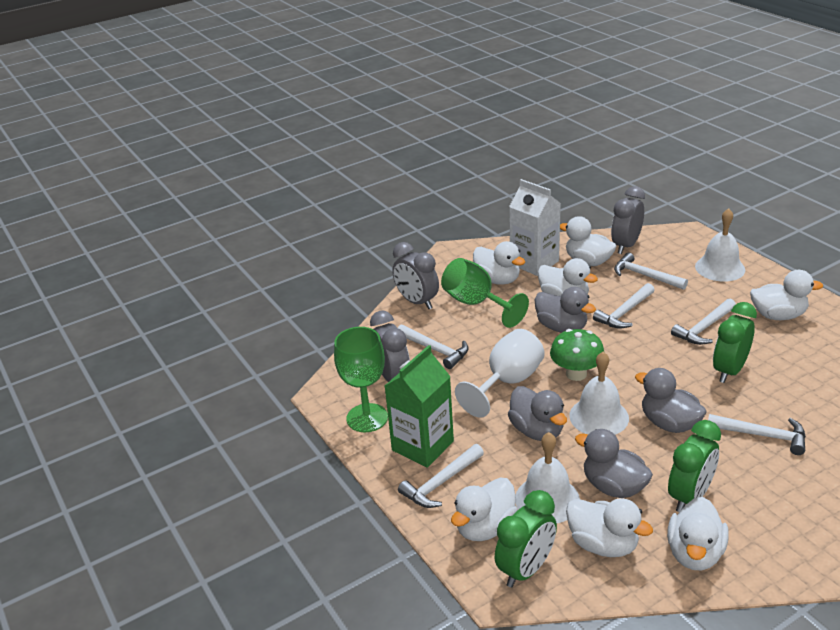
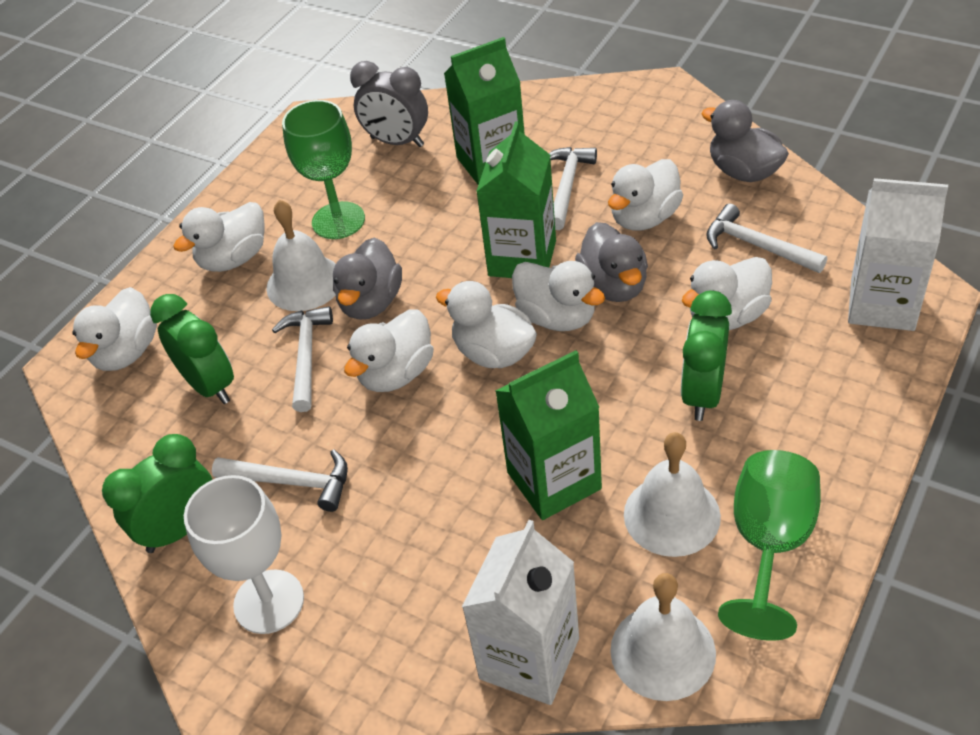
green carton: 1 -> 3
green mushroom: 1 -> 0
grey clock: 3 -> 1
grey duck: 4 -> 3
white carton: 1 -> 2
white hammer: 6 -> 4

